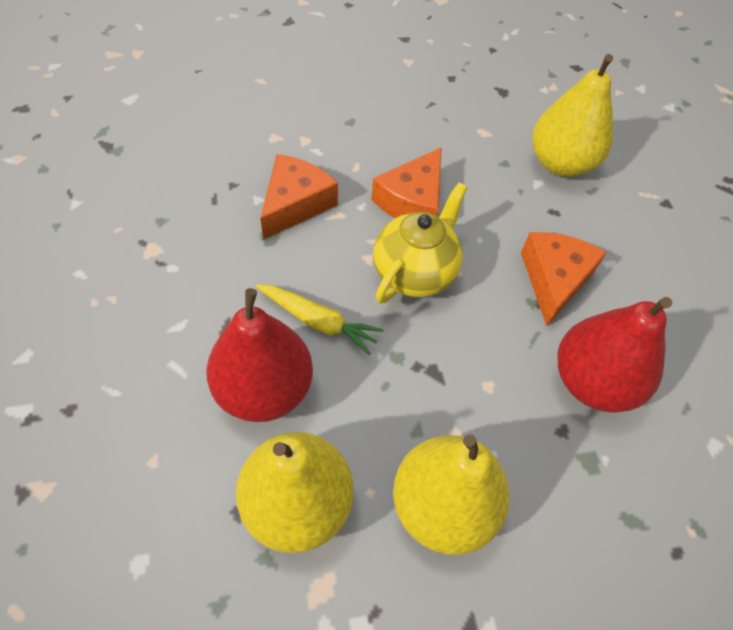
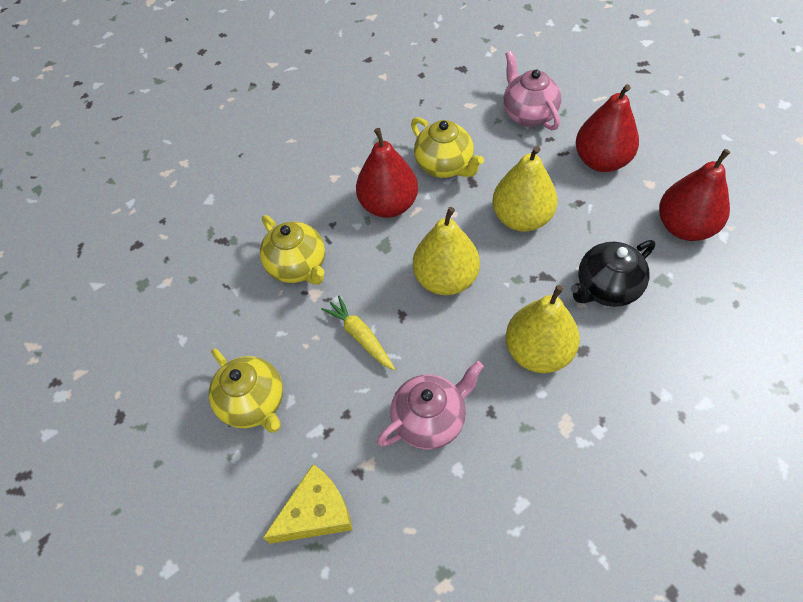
black teapot: 0 -> 1
orange cheese: 3 -> 0
pink teapot: 0 -> 2
red pear: 2 -> 3
yellow cheese: 0 -> 1
yellow teapot: 1 -> 3

